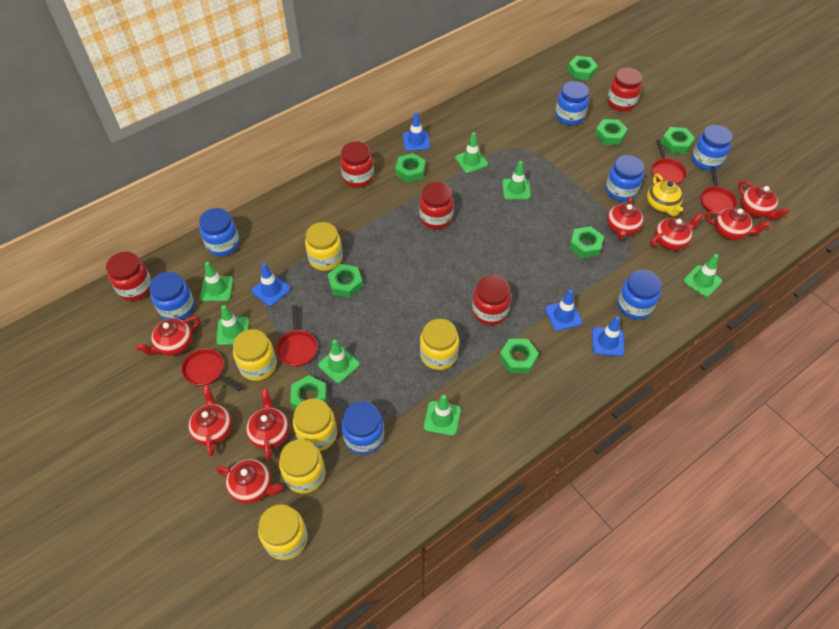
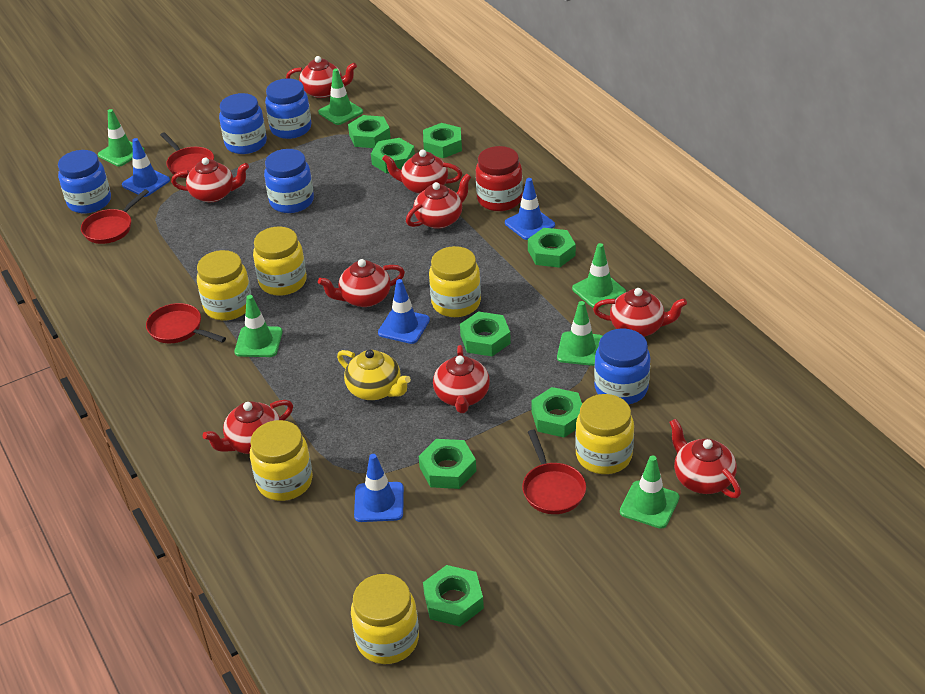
blue jar: 7 -> 5
green traffic cone: 7 -> 6
red jar: 5 -> 1
red teapot: 8 -> 9

